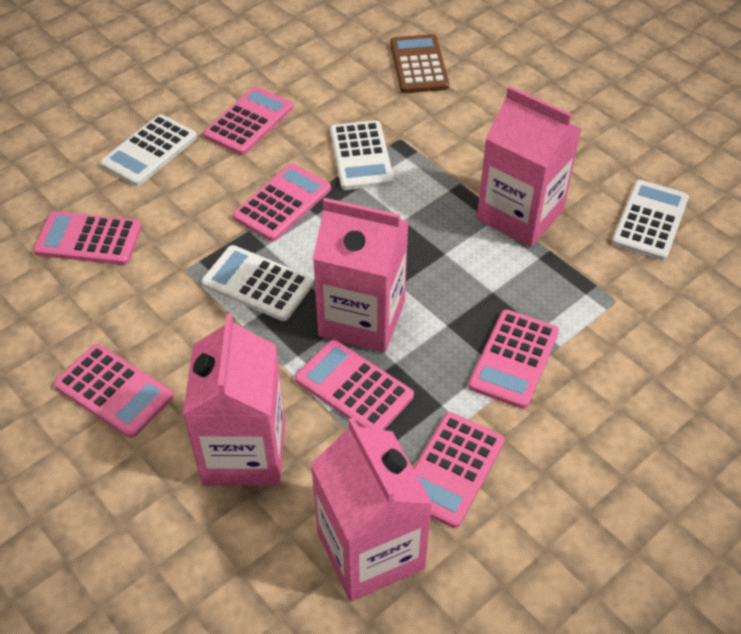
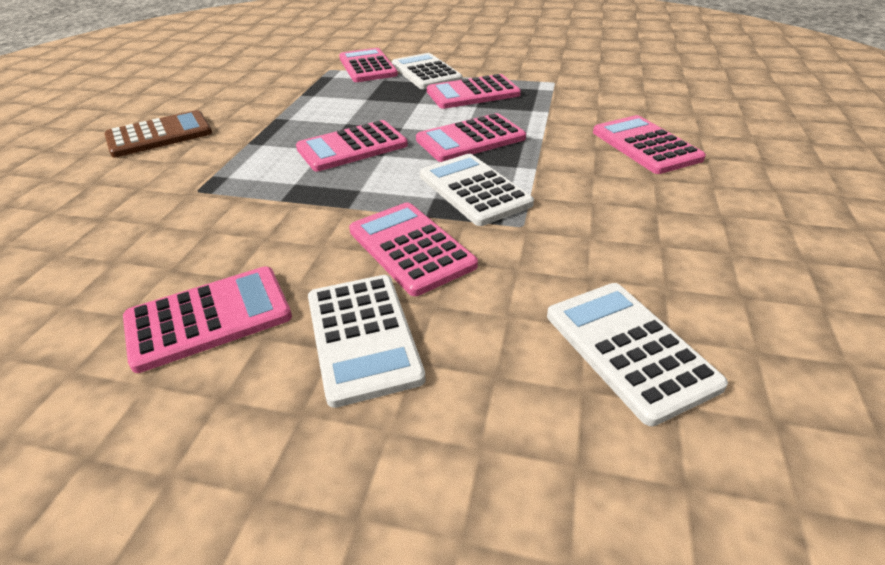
pink carton: 4 -> 0

